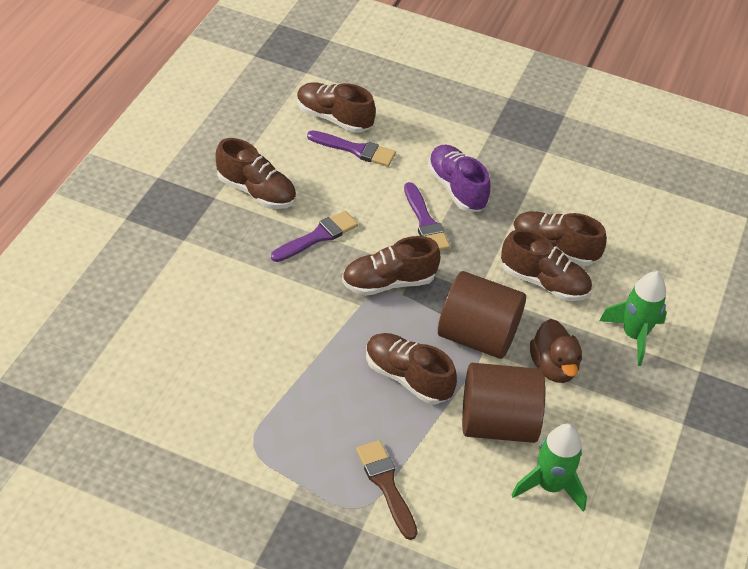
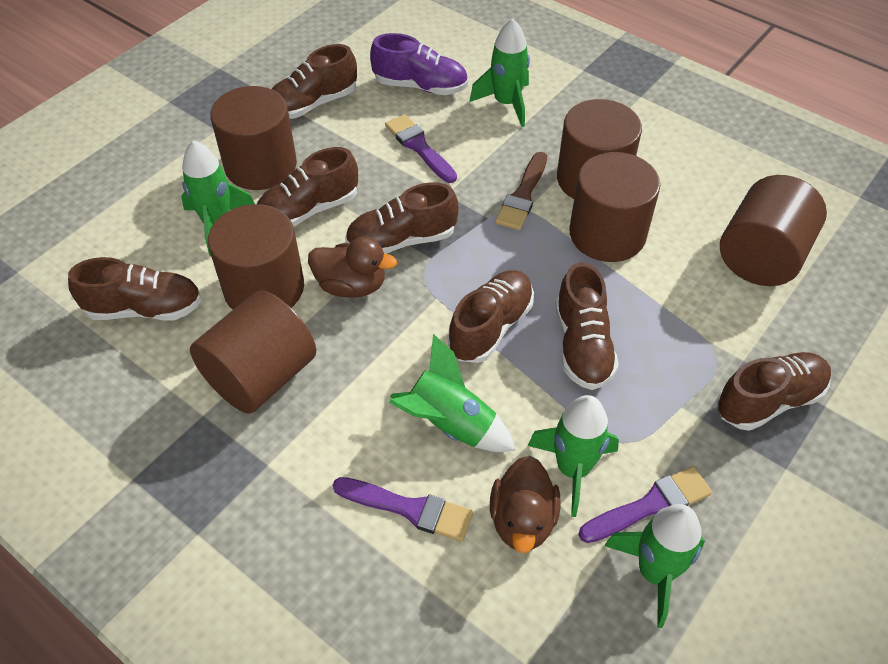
brown cylinder: 2 -> 6
brown duck: 1 -> 2
brown shoe: 6 -> 7
green rocket: 2 -> 5

